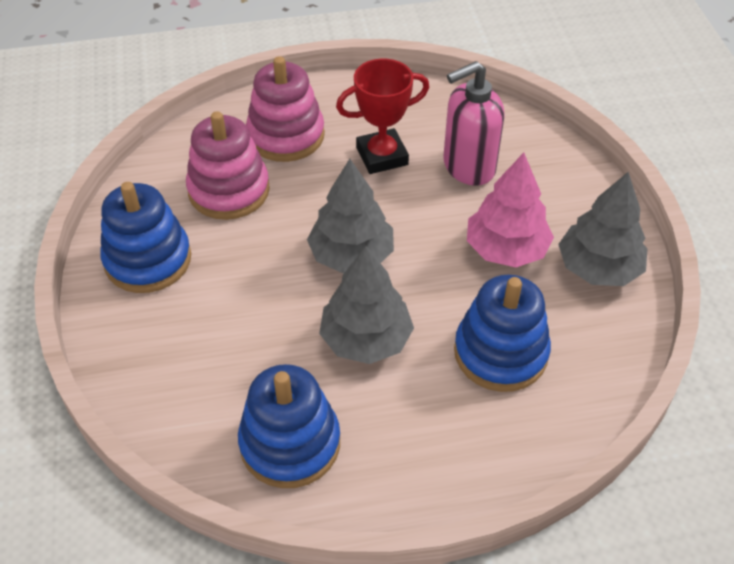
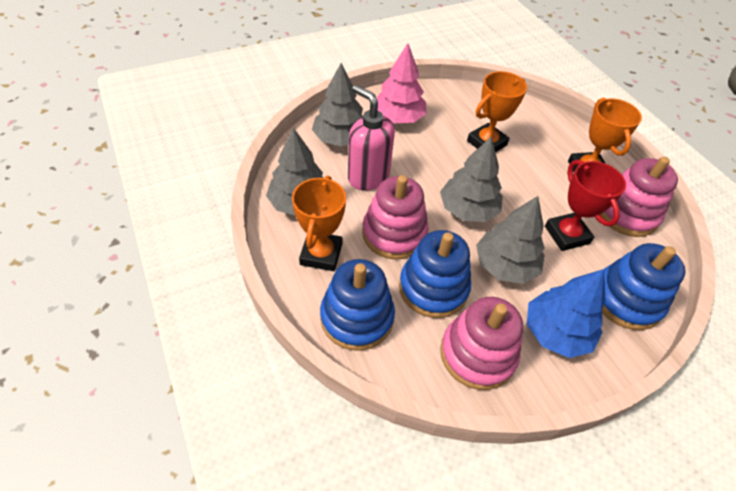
blue tree: 0 -> 1
grey tree: 3 -> 4
orange trophy: 0 -> 3
pink stacking toy: 2 -> 3

